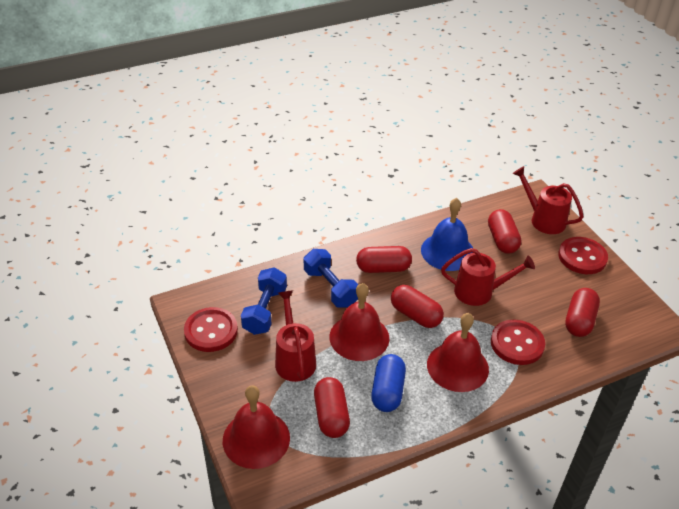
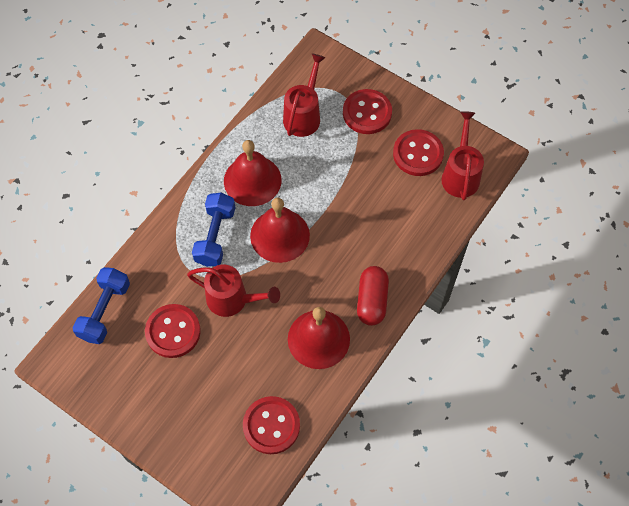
blue bell: 1 -> 0
blue capsule: 1 -> 0
red button: 3 -> 4
red capsule: 5 -> 1

